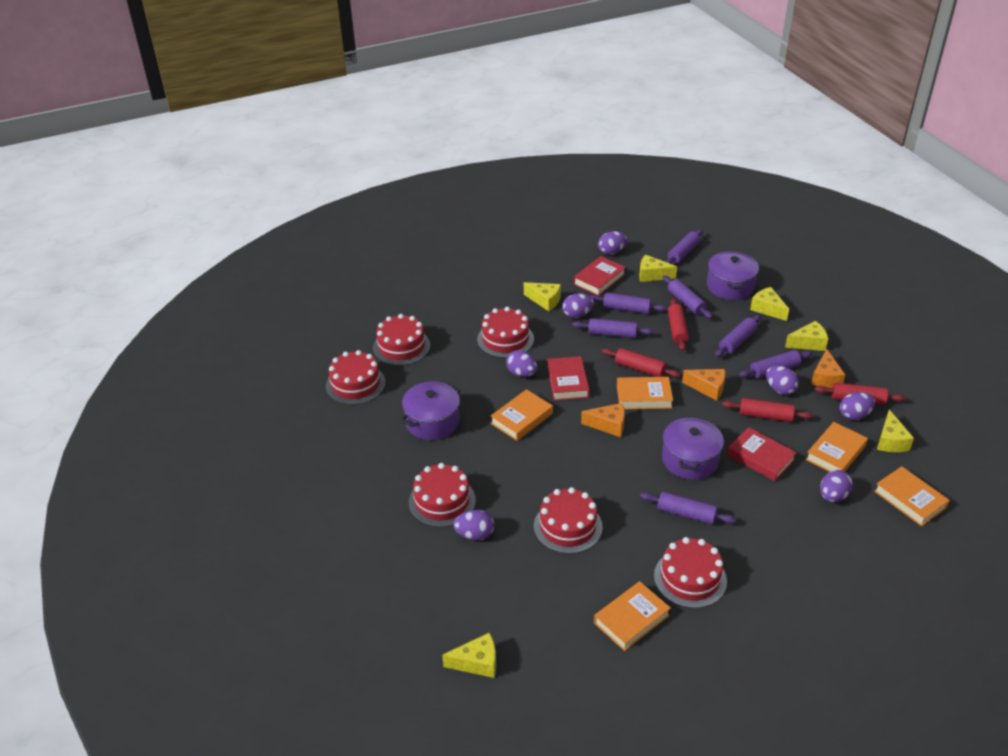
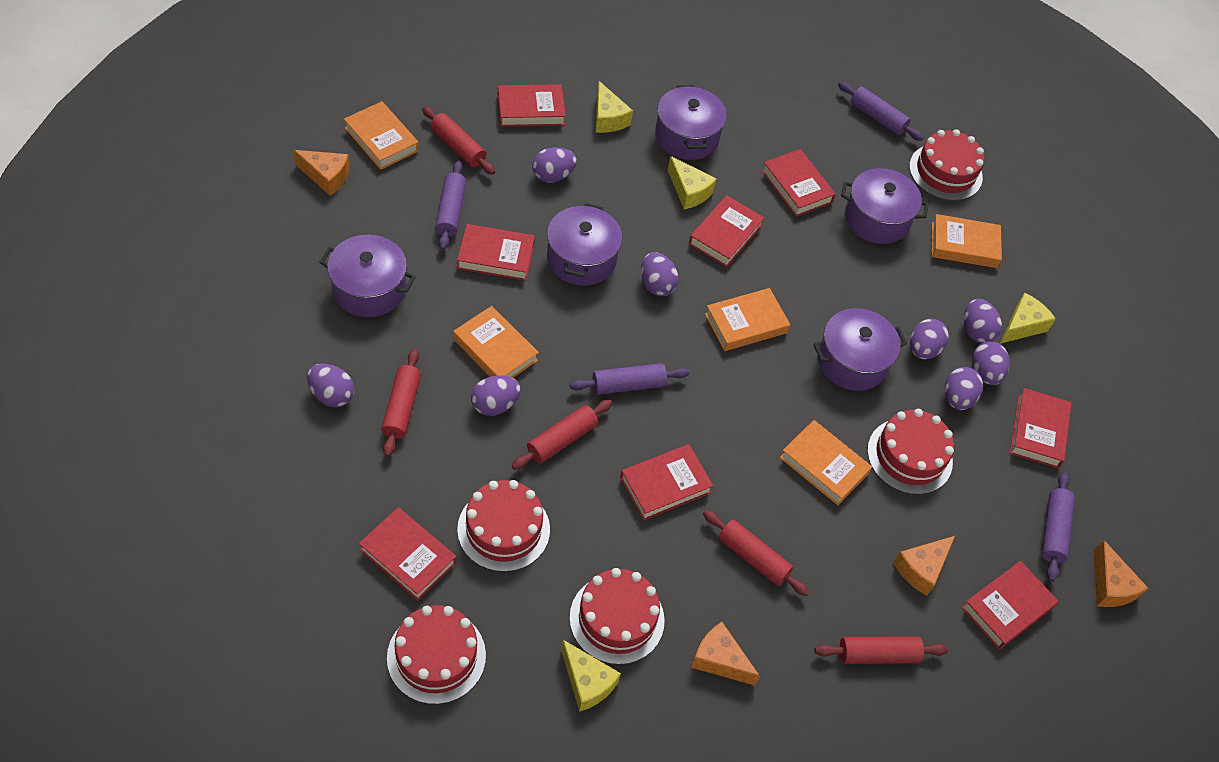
orange cheese: 3 -> 4
purple egg: 7 -> 8
purple pot: 3 -> 5
purple rolling pin: 7 -> 4
red book: 3 -> 8
red cake: 6 -> 5
red rolling pin: 4 -> 5
yellow cheese: 6 -> 4

